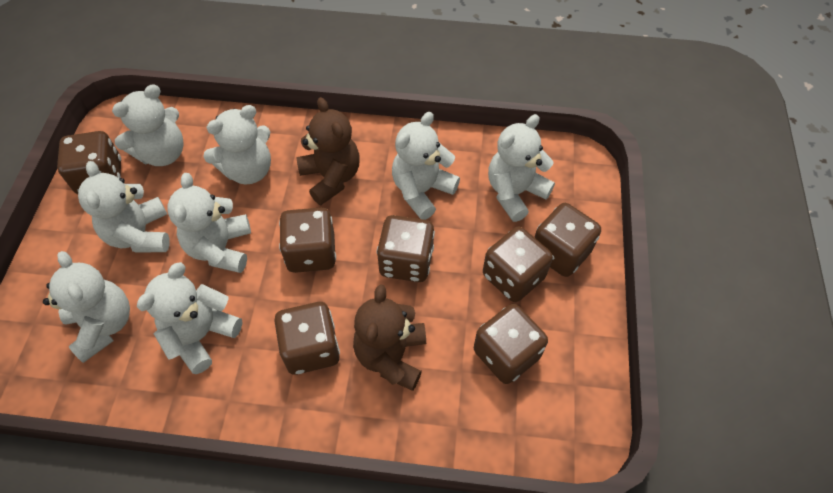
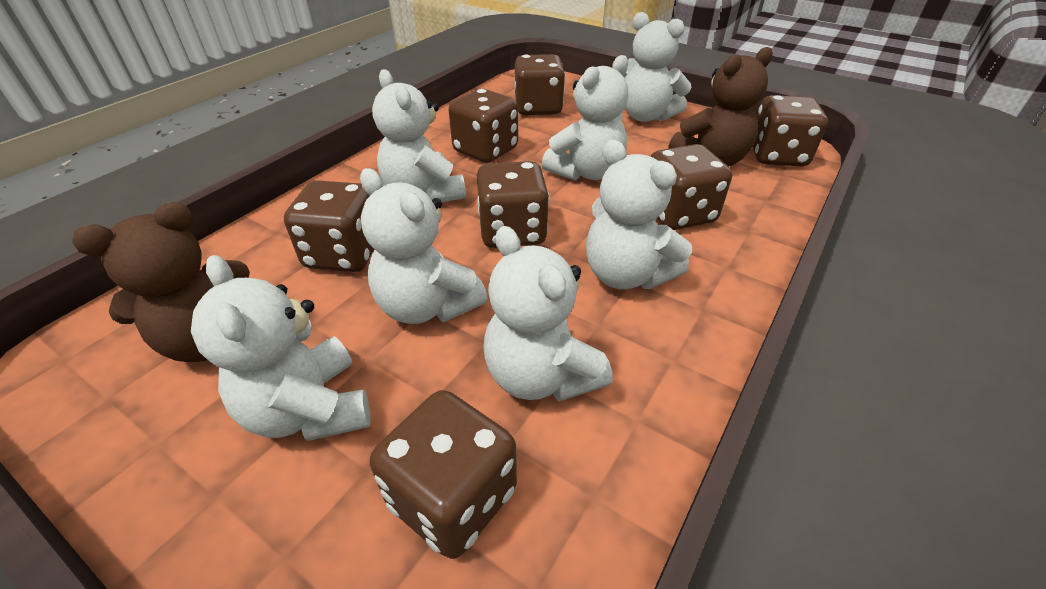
white teddy bear: 8 -> 7

